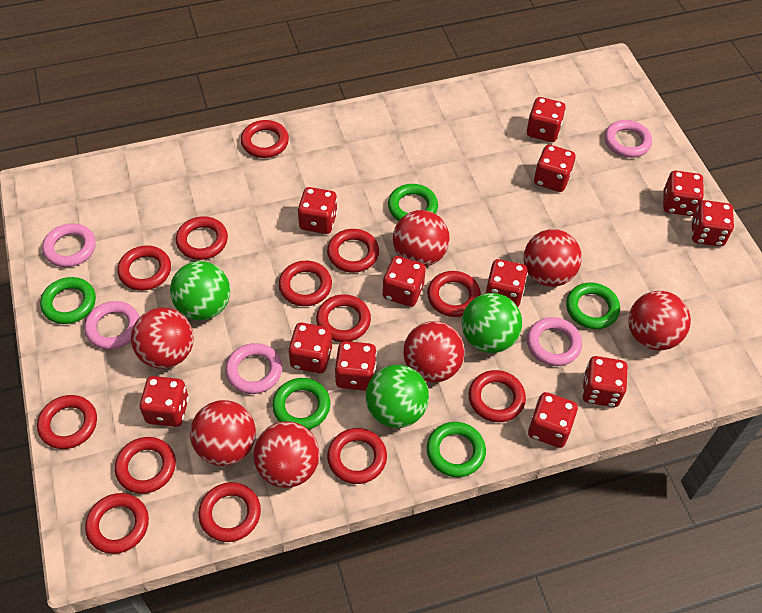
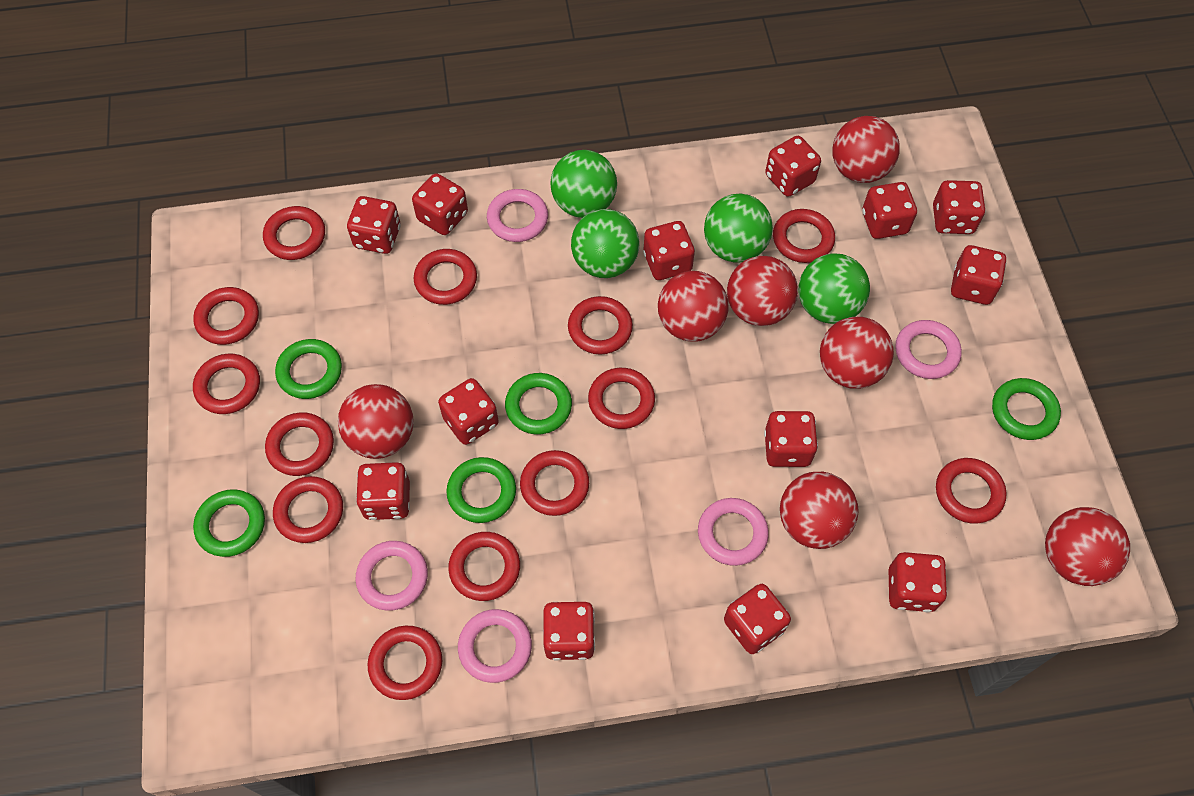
green ball: 3 -> 4
red dice: 12 -> 13

